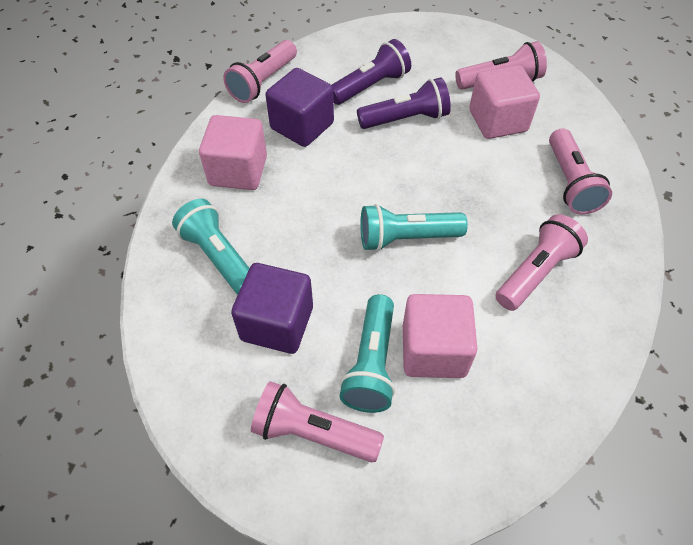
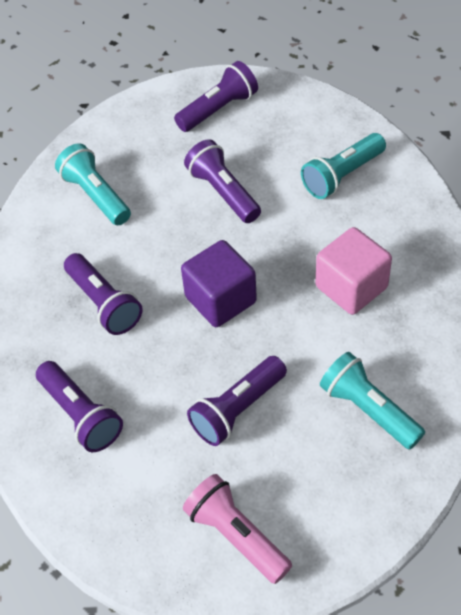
pink cube: 3 -> 1
pink flashlight: 5 -> 1
purple cube: 2 -> 1
purple flashlight: 2 -> 5

